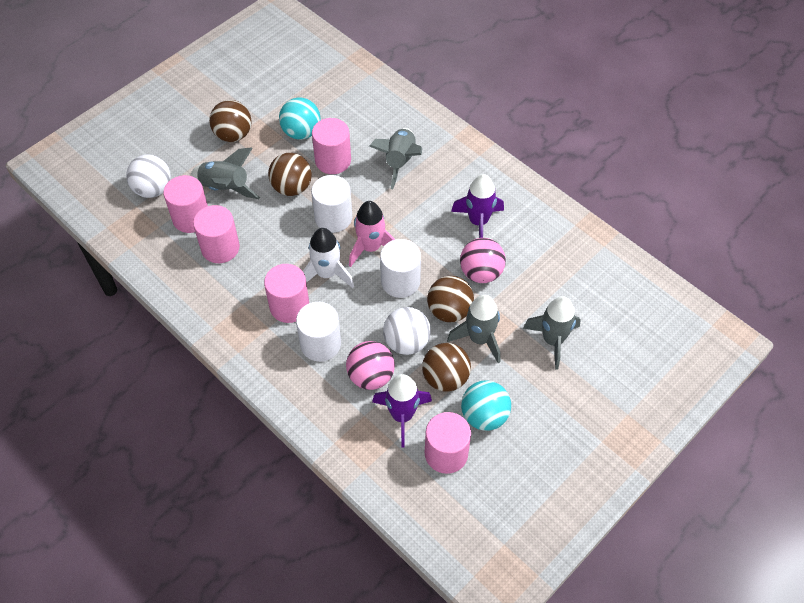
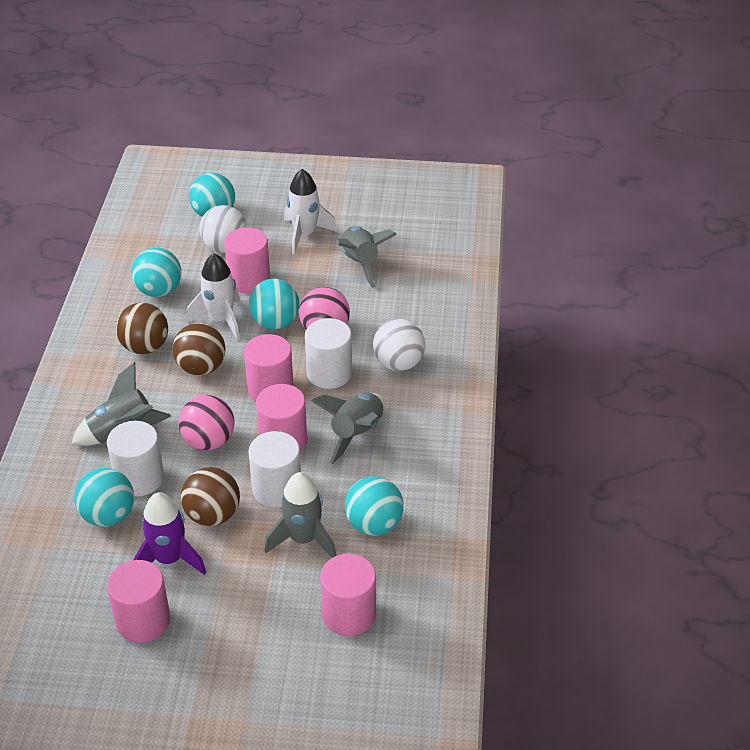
brown ball: 4 -> 3
pink rocket: 1 -> 0
purple rocket: 2 -> 1
turquoise ball: 2 -> 5
white rocket: 1 -> 2

